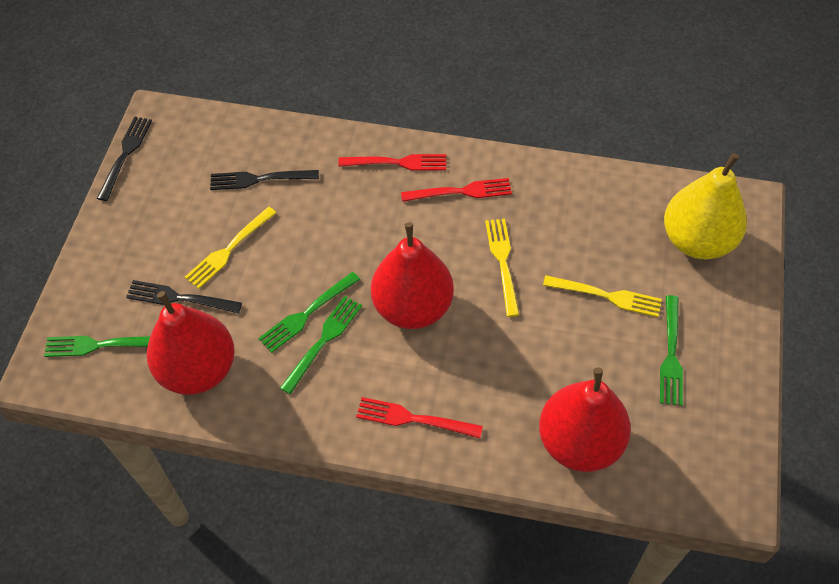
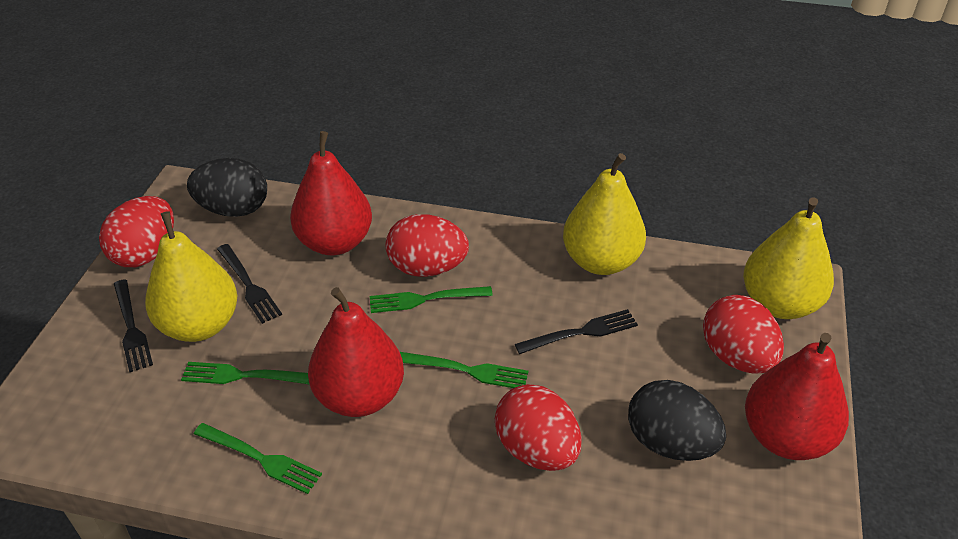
black egg: 0 -> 2
red egg: 0 -> 4
red fork: 3 -> 0
yellow fork: 3 -> 0
yellow pear: 1 -> 3

